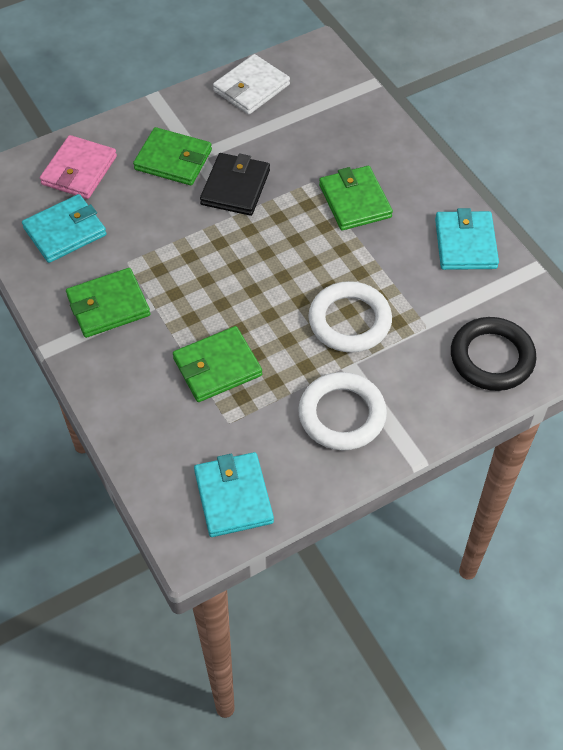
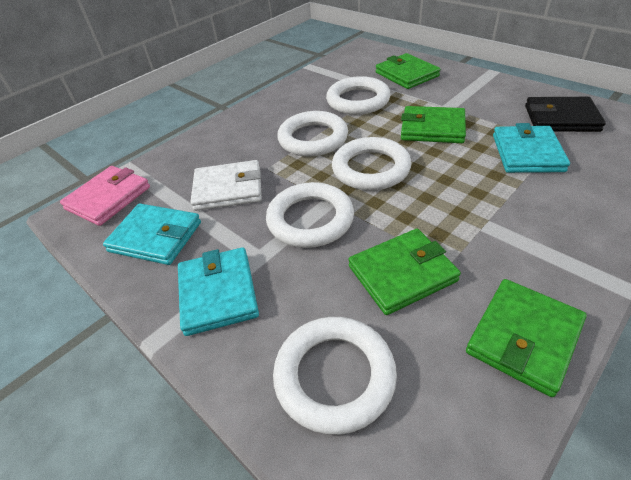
black ring: 1 -> 0
white ring: 2 -> 5

